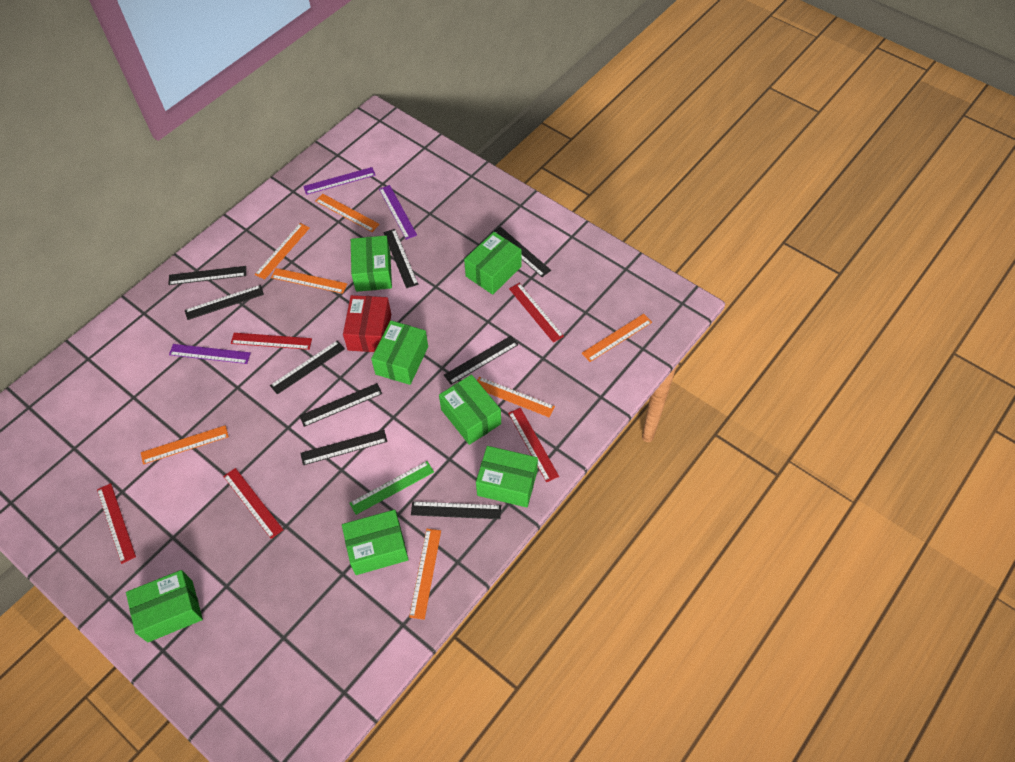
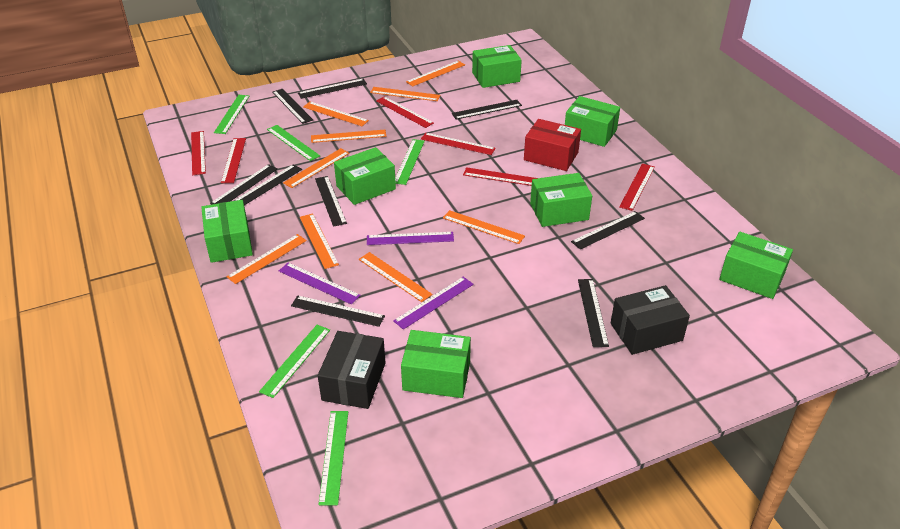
black box: 0 -> 2
green ruler: 1 -> 5
orange ruler: 7 -> 9
red ruler: 5 -> 6

